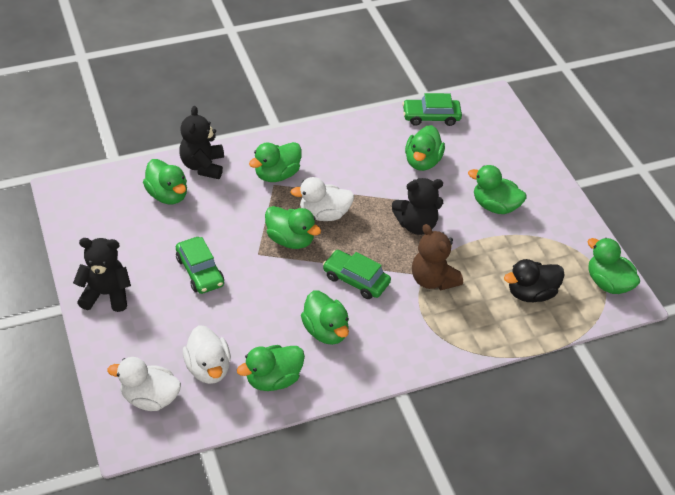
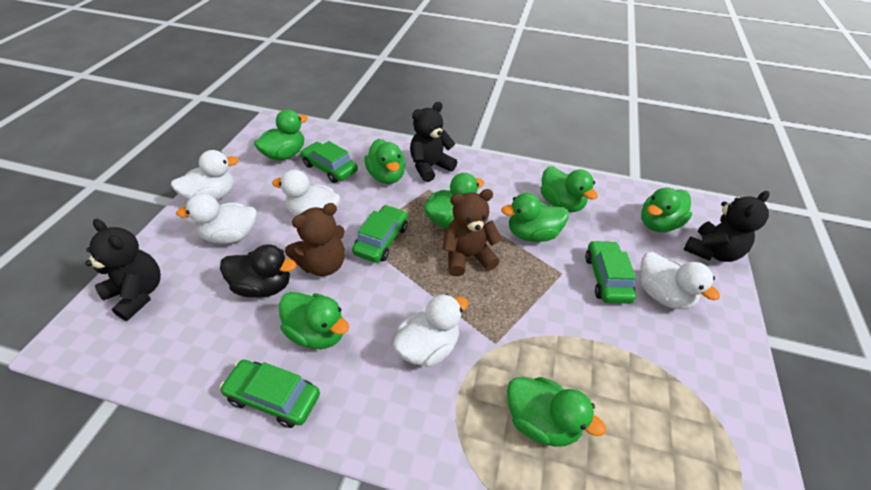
brown teddy bear: 1 -> 2
green car: 3 -> 4
white duck: 3 -> 5

